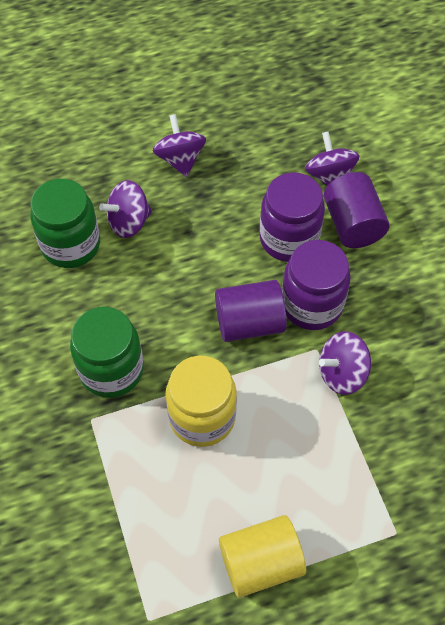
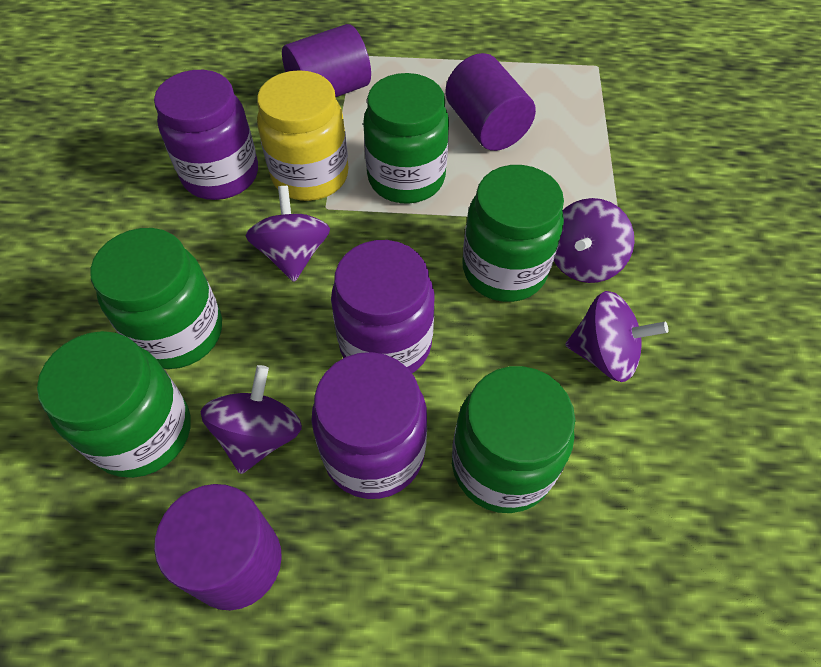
green jar: 2 -> 5
purple cylinder: 2 -> 3
purple jar: 2 -> 3
yellow cylinder: 1 -> 0

